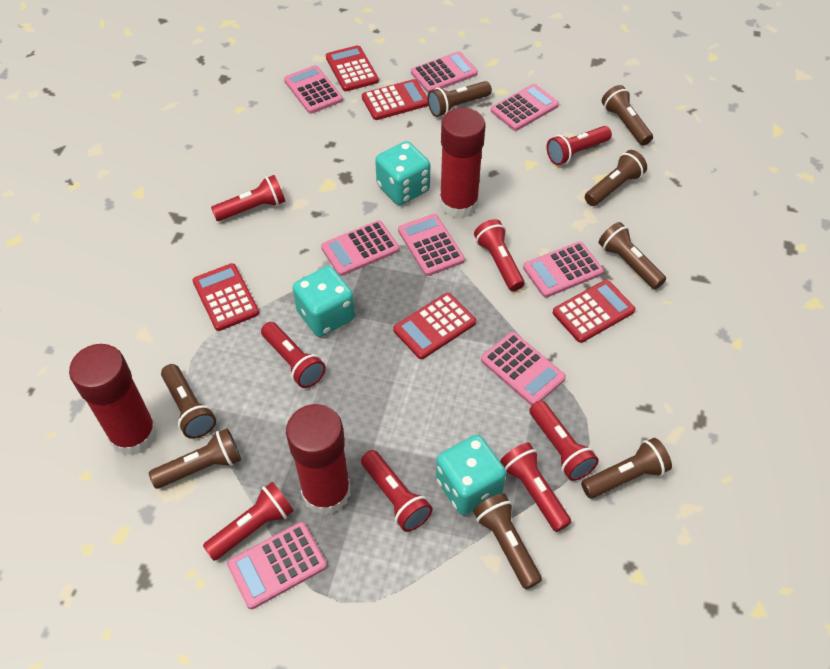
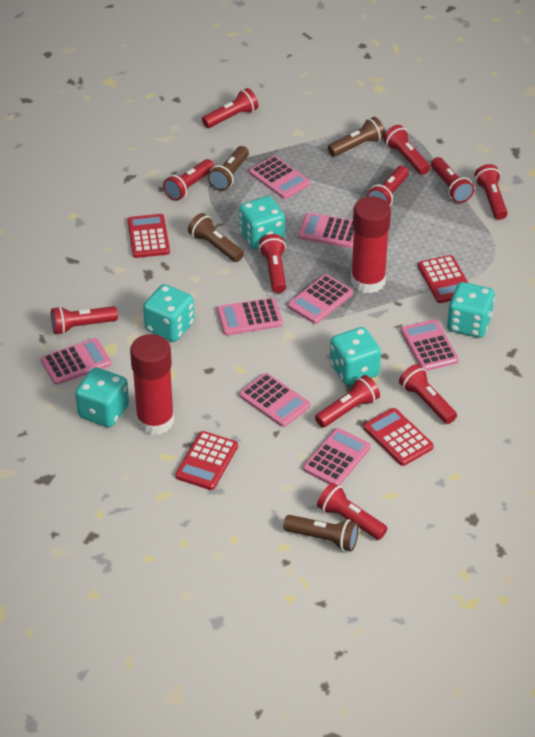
brown flashlight: 8 -> 4
red calculator: 5 -> 4
red flashlight: 8 -> 11
red glue stick: 3 -> 2
turquoise dice: 3 -> 5

